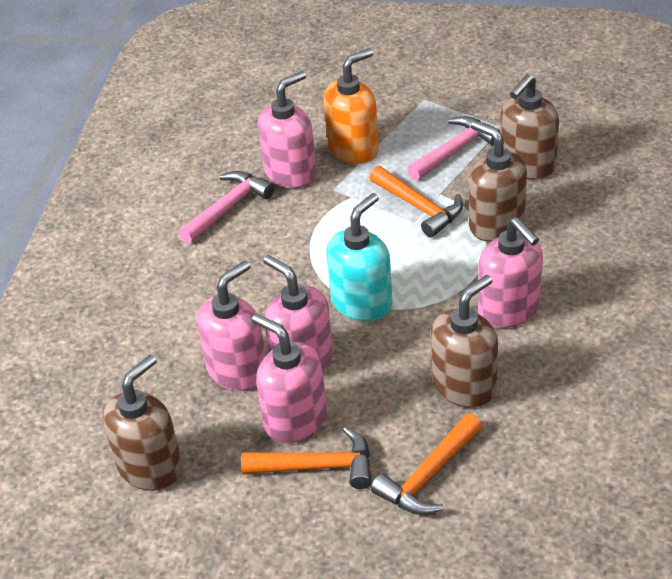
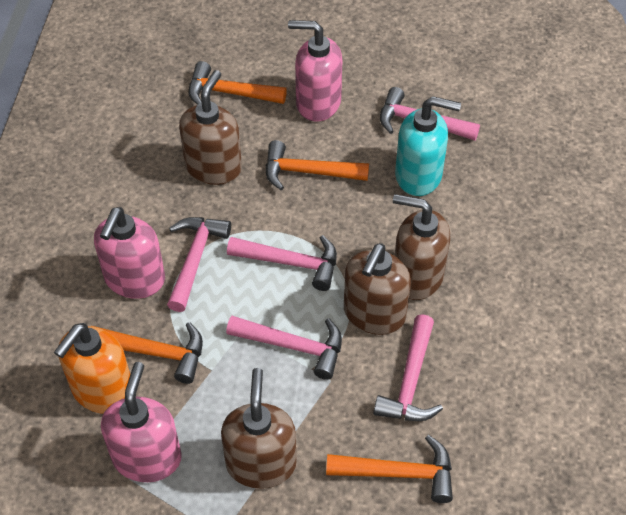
orange hammer: 3 -> 4
pink hammer: 2 -> 5
pink soap dispenser: 5 -> 3

